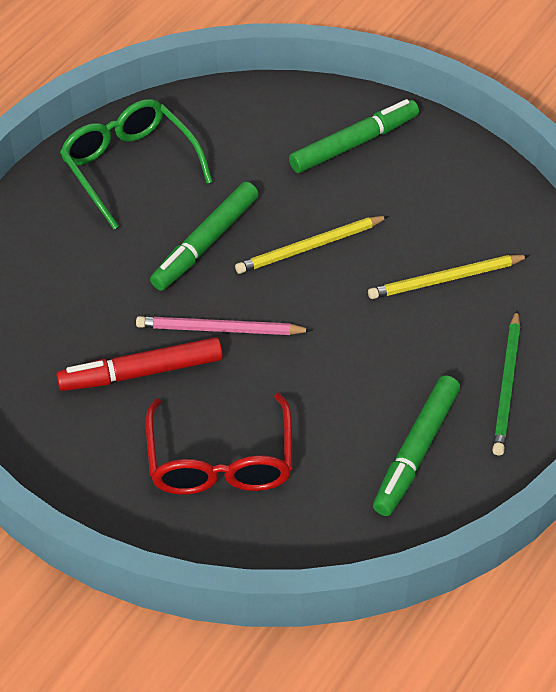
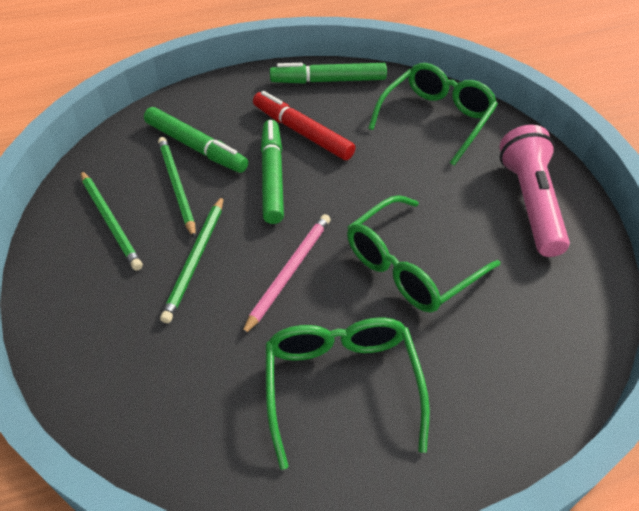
green glasses: 1 -> 3
green pencil: 1 -> 3
pink flashlight: 0 -> 1
red glasses: 1 -> 0
yellow pencil: 2 -> 0

